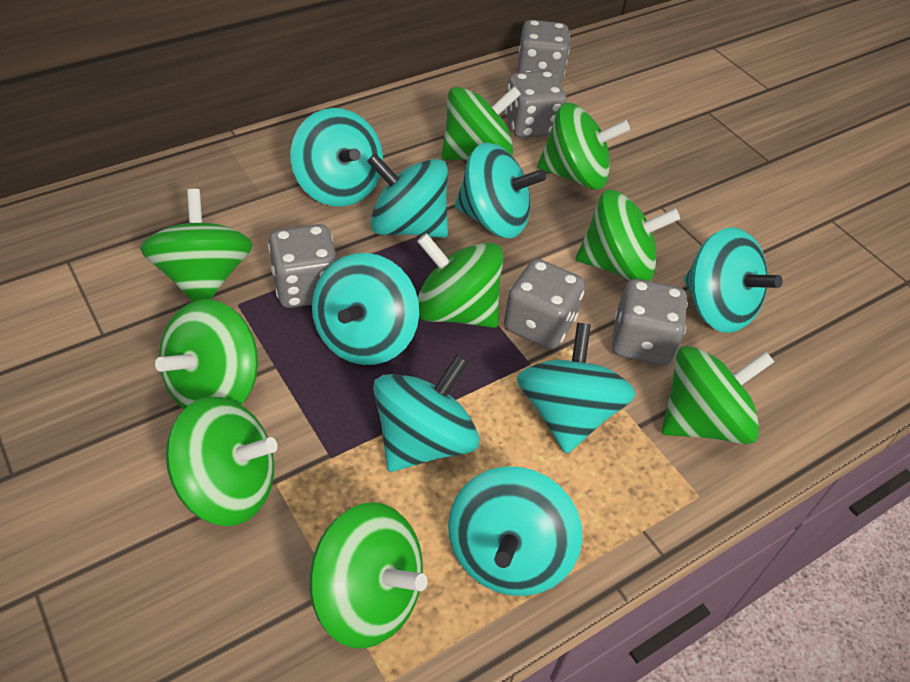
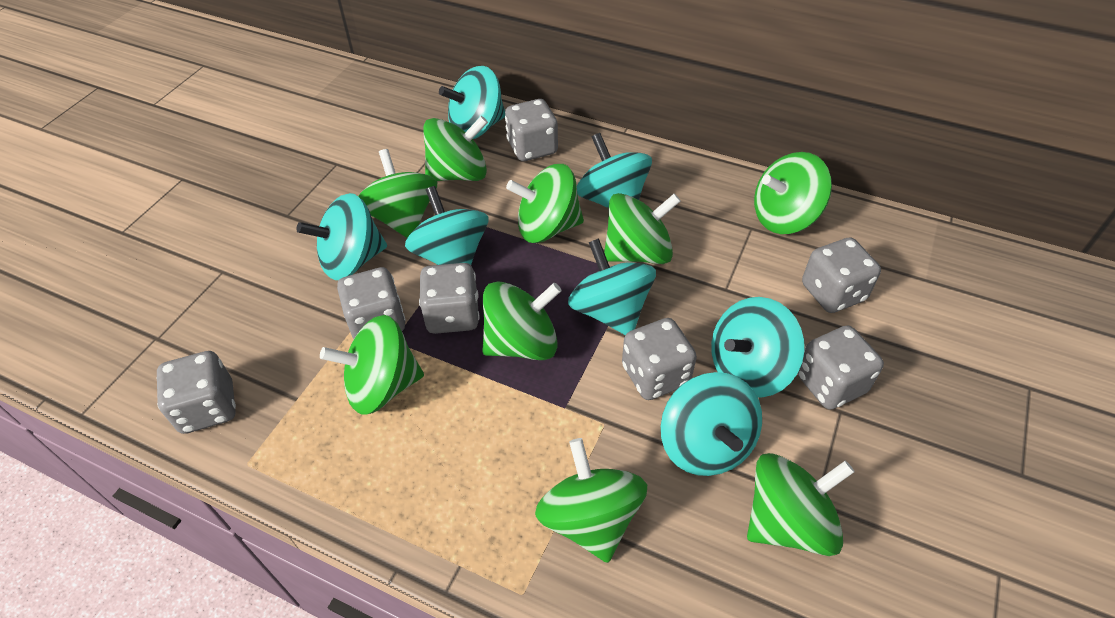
grey dice: 5 -> 7
turquoise spinning top: 8 -> 7

